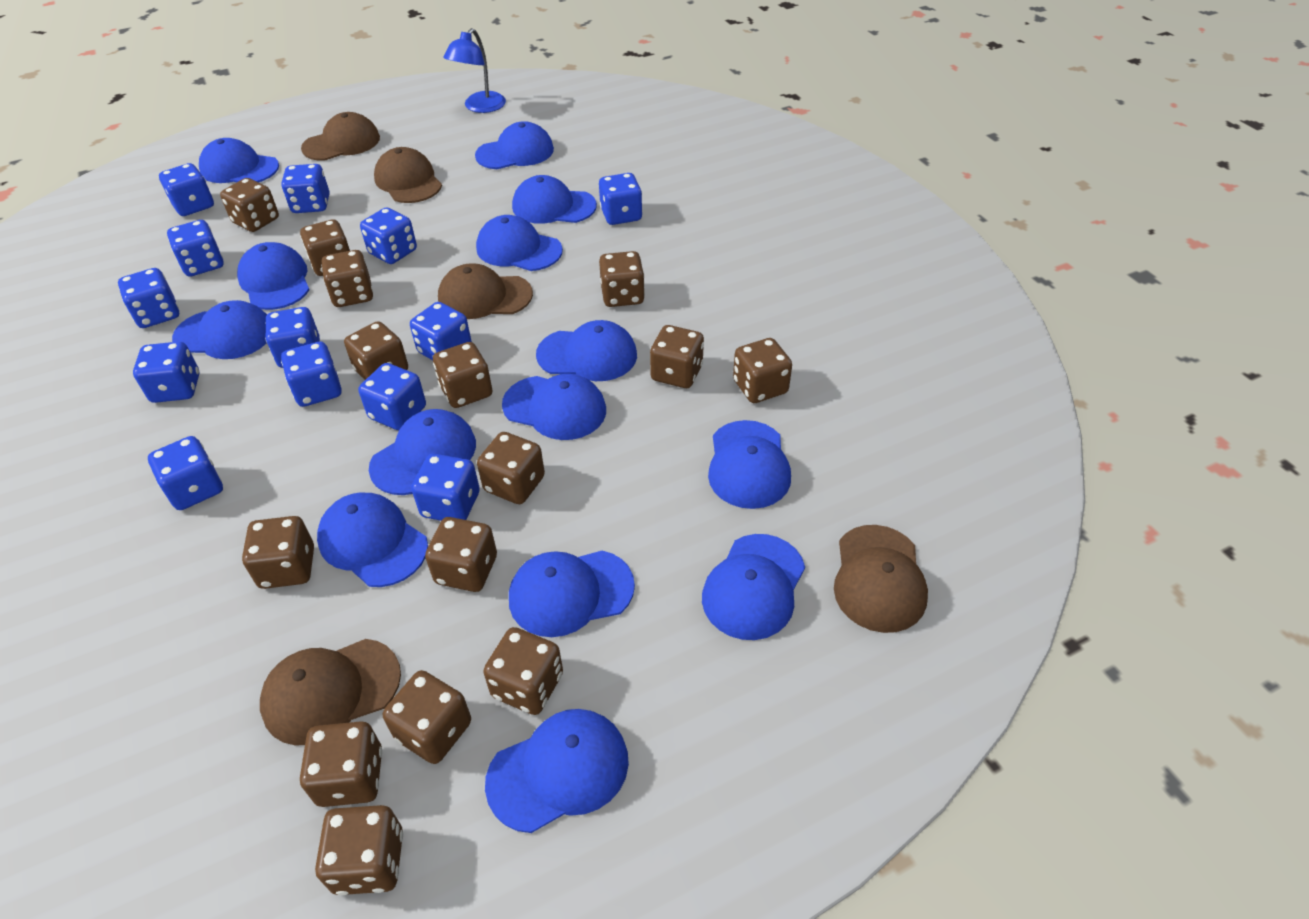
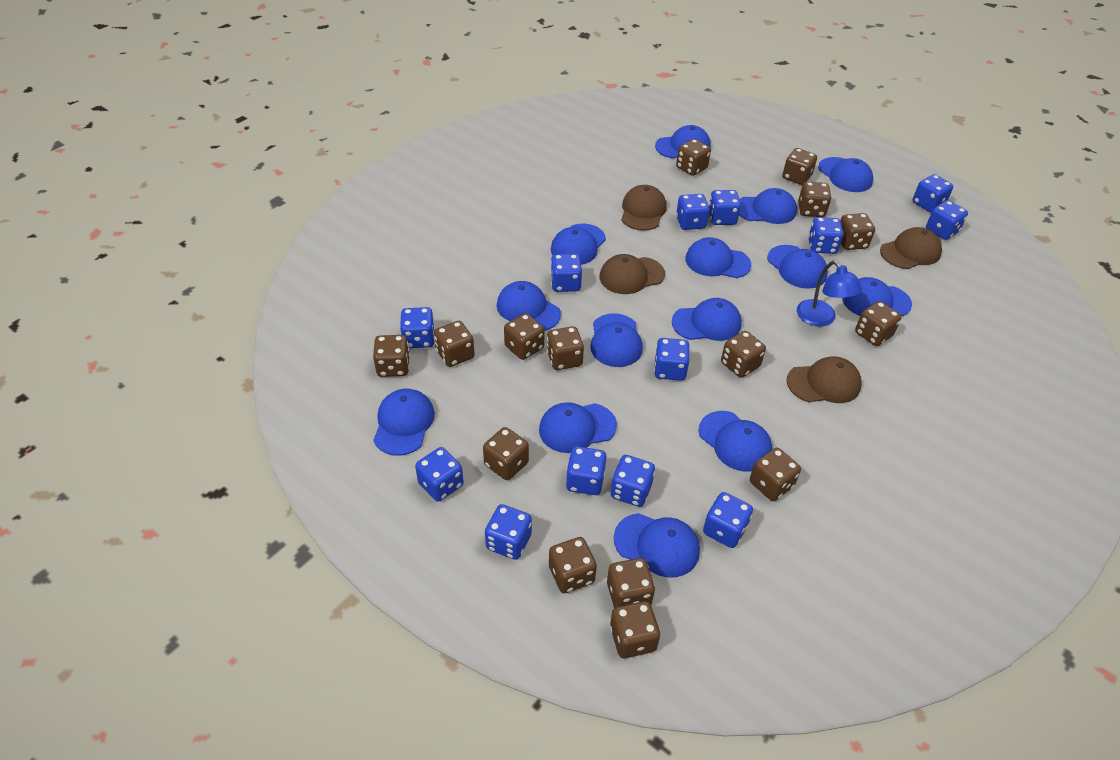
brown cap: 5 -> 4

